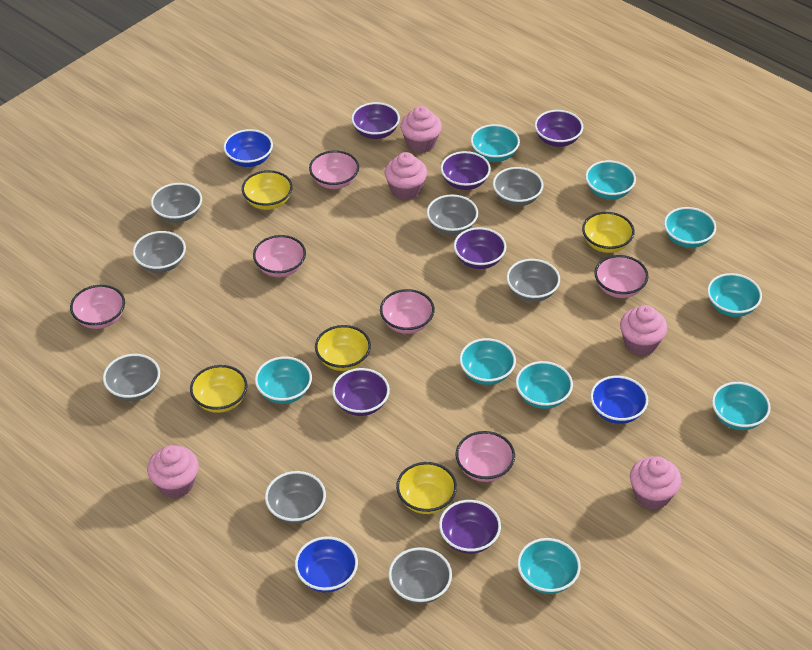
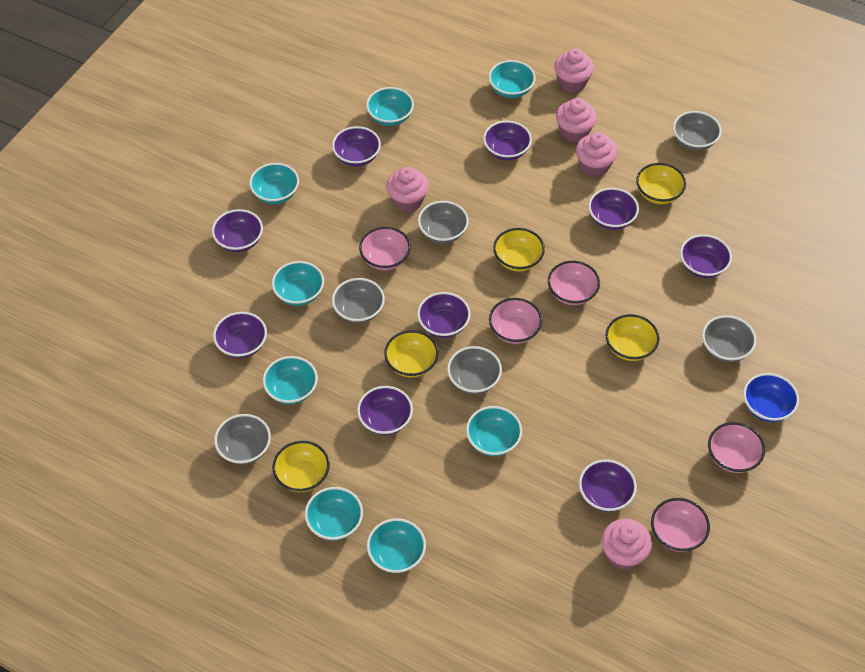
blue bowl: 3 -> 1
grey bowl: 8 -> 6
pink bowl: 6 -> 5
purple bowl: 6 -> 9
turquoise bowl: 9 -> 8

